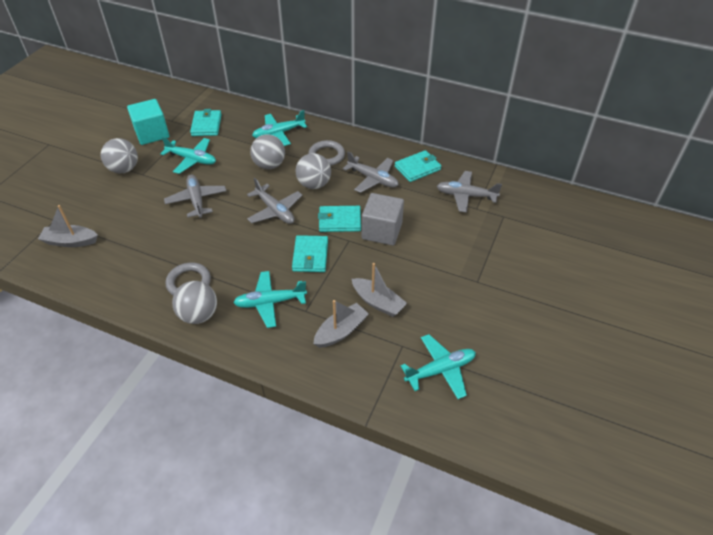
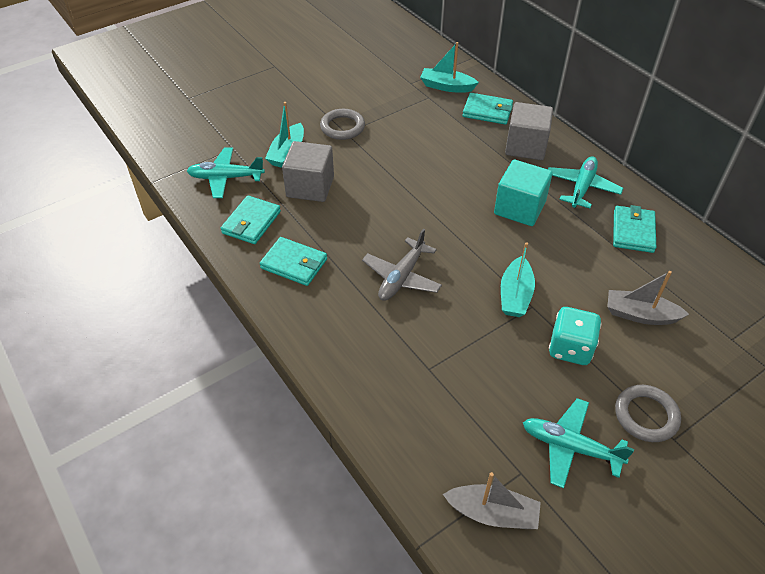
grey ball: 4 -> 0
grey boat: 3 -> 2
grey cube: 1 -> 2
grey plane: 4 -> 1
turquoise boat: 0 -> 3
turquoise dice: 0 -> 1
turquoise plane: 4 -> 3

